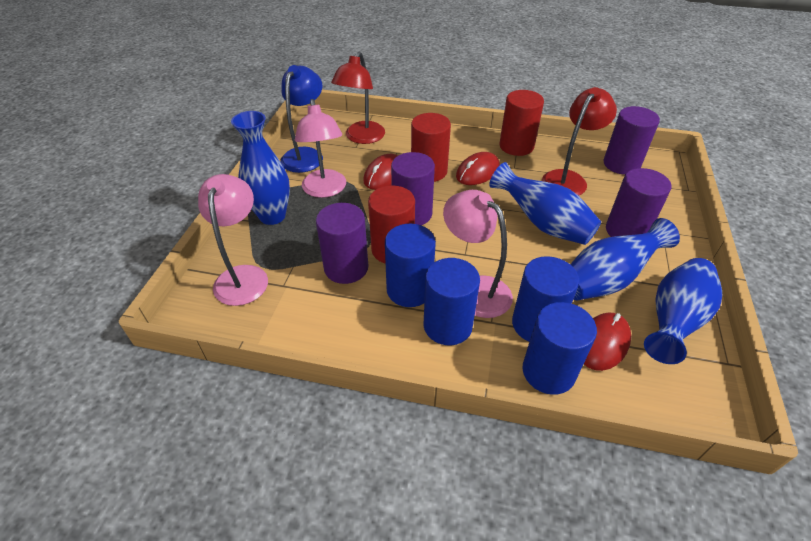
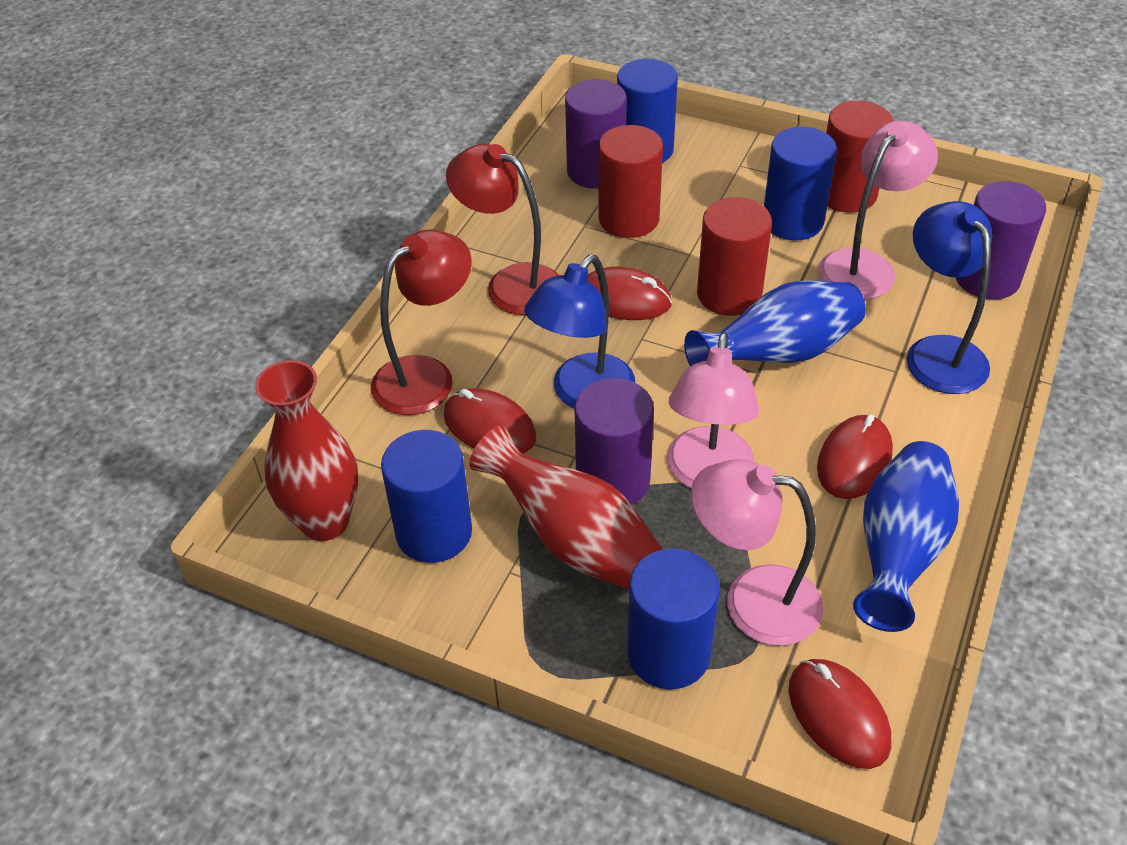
blue lamp: 1 -> 2
blue vase: 4 -> 2
purple cylinder: 4 -> 3
red mouse: 3 -> 4
red vase: 0 -> 2

